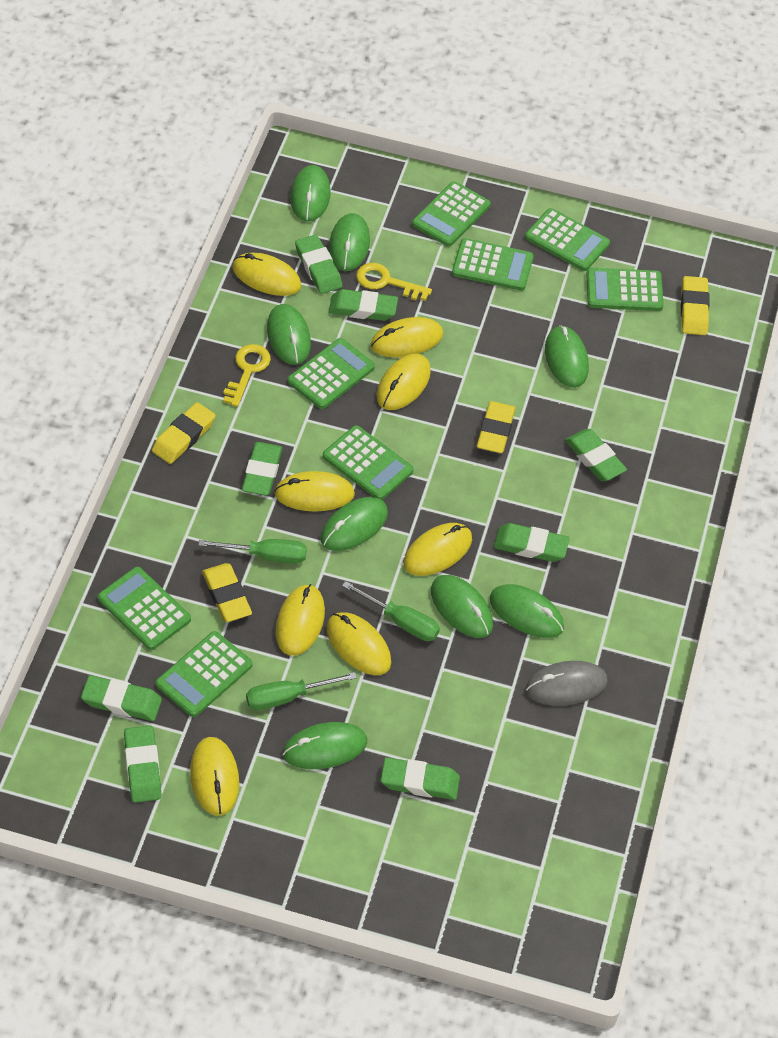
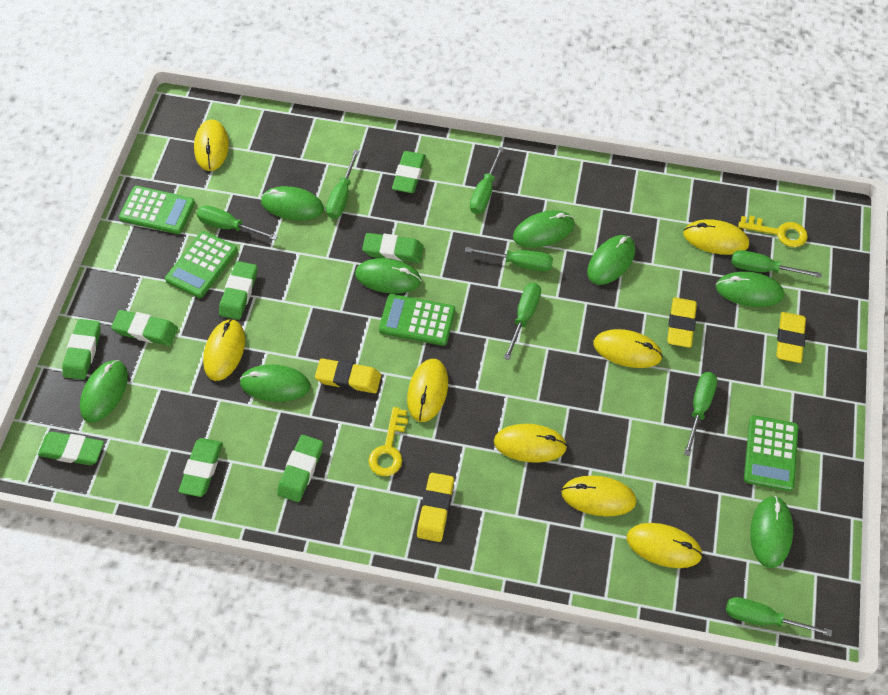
green calculator: 8 -> 4
green screwdriver: 3 -> 8
grey mouse: 1 -> 0

